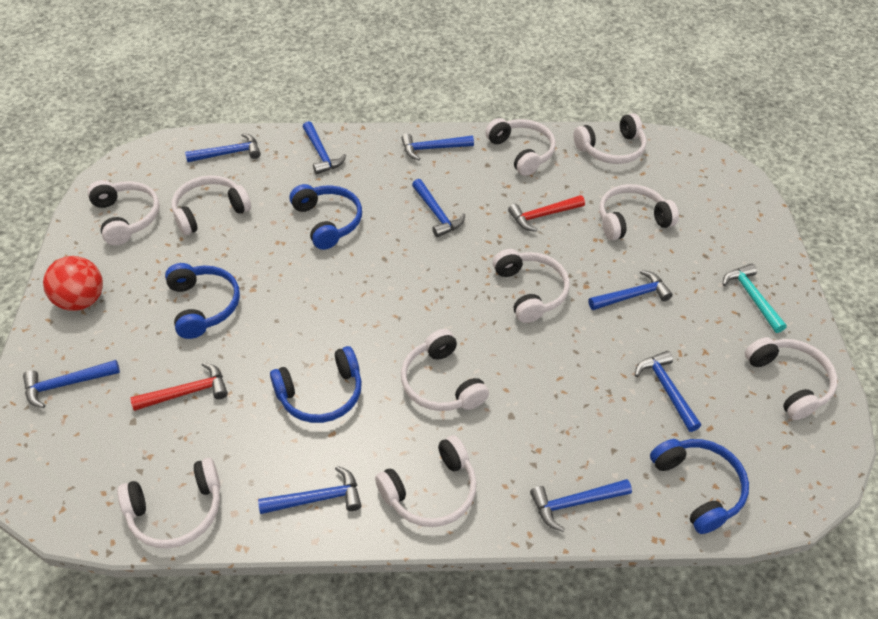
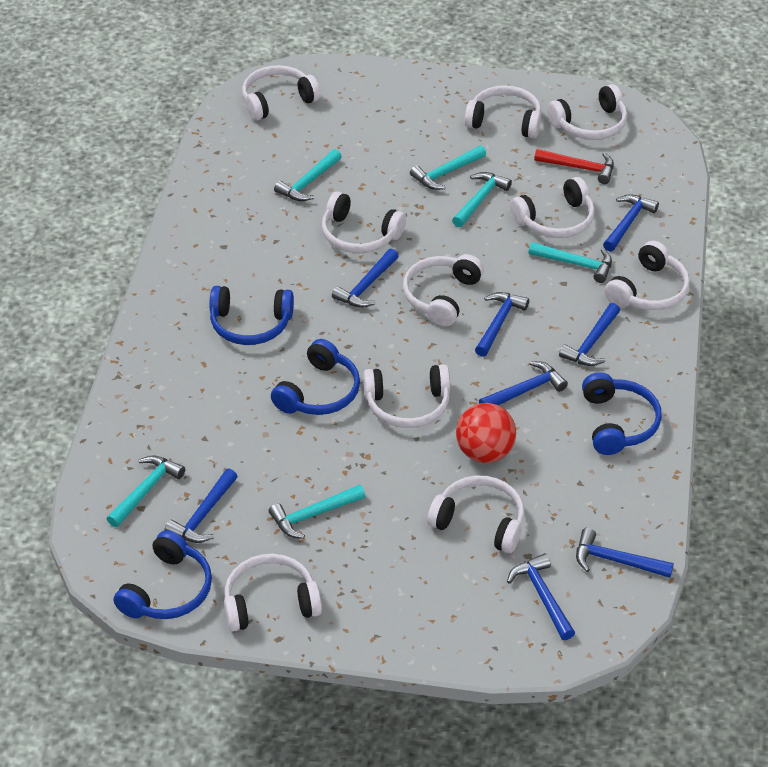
blue hammer: 9 -> 8
red hammer: 2 -> 1
turquoise hammer: 1 -> 6

